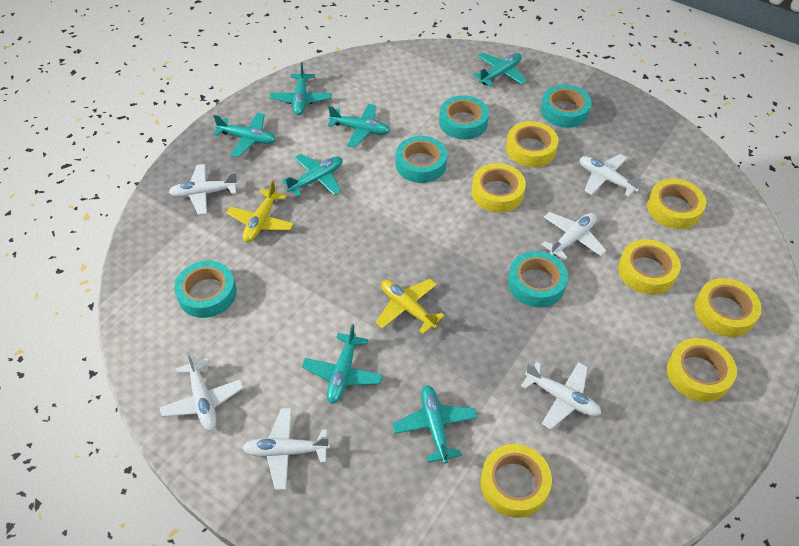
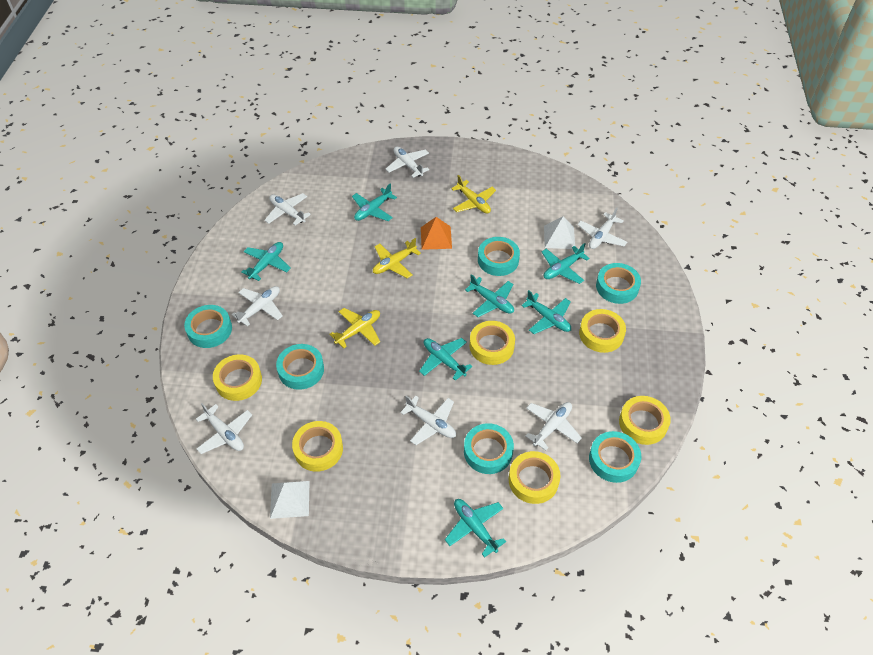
orange pyramid: 0 -> 1
turquoise tape: 5 -> 6
white plane: 6 -> 7
white pyramid: 0 -> 2
yellow plane: 2 -> 3
yellow tape: 7 -> 6

